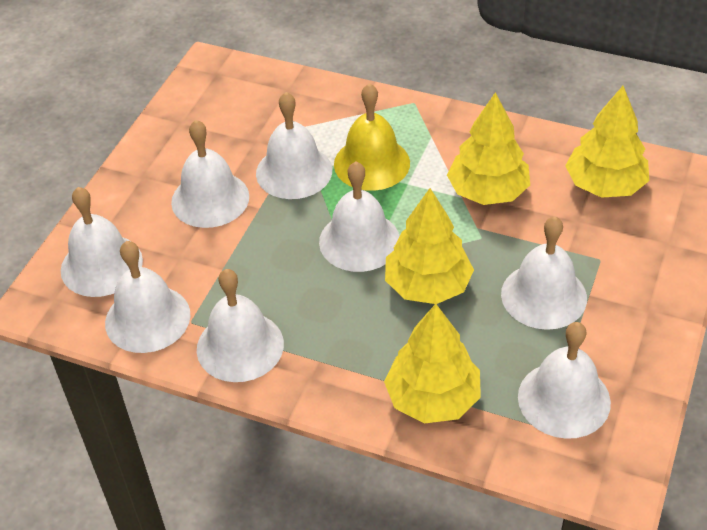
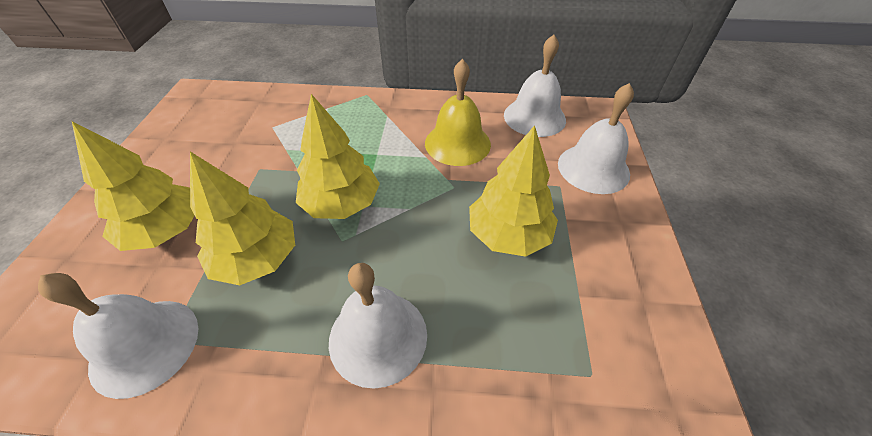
white bell: 8 -> 4

